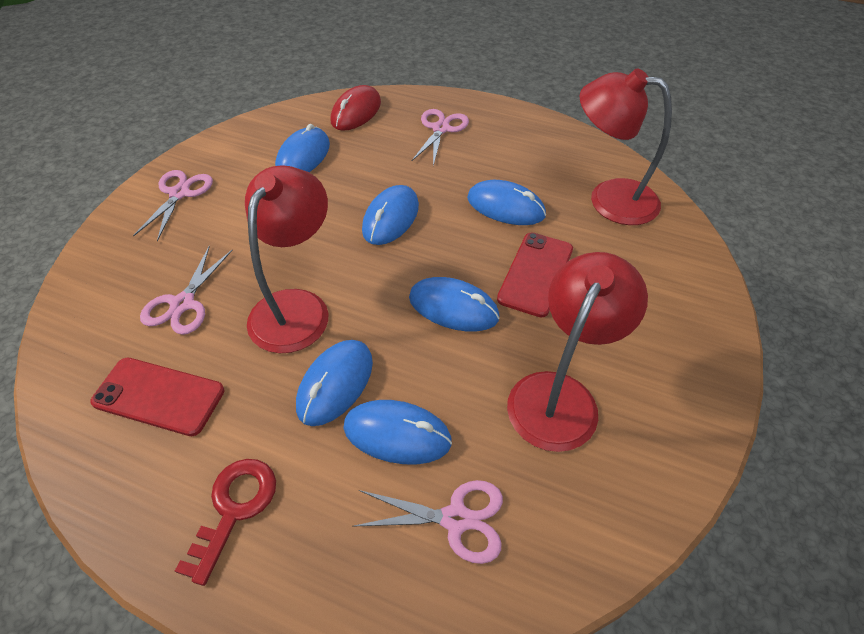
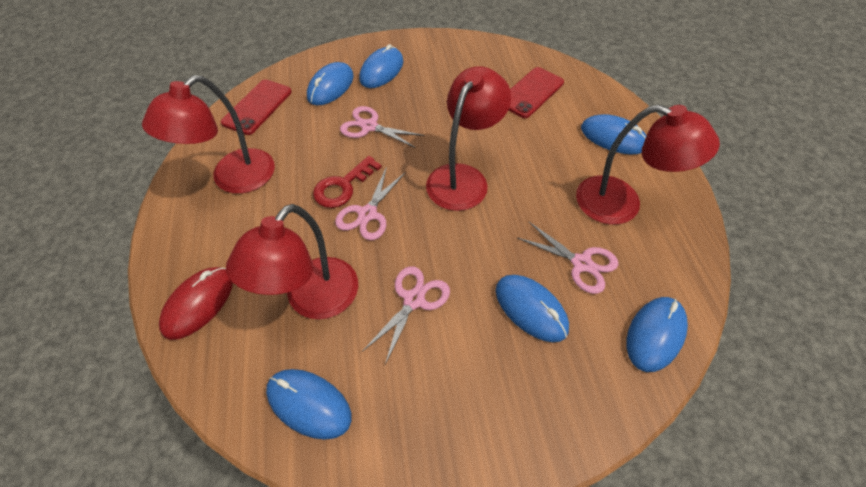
red lamp: 3 -> 4

